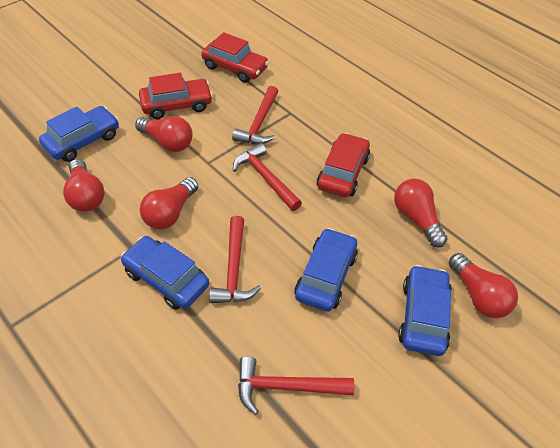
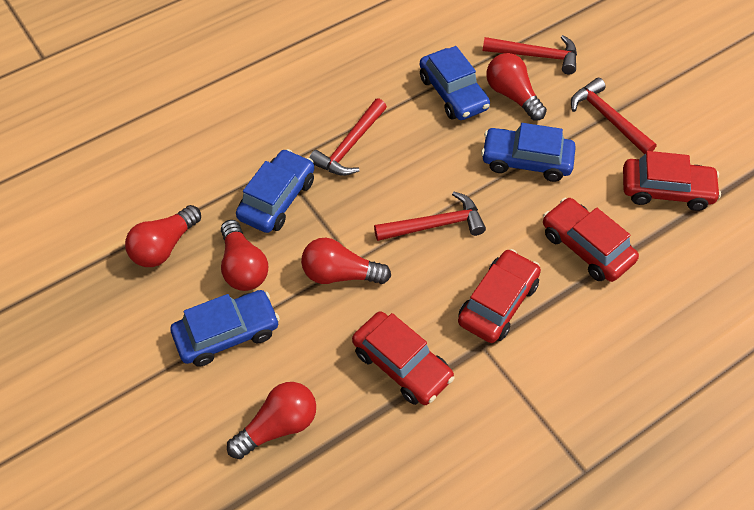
red car: 3 -> 4

